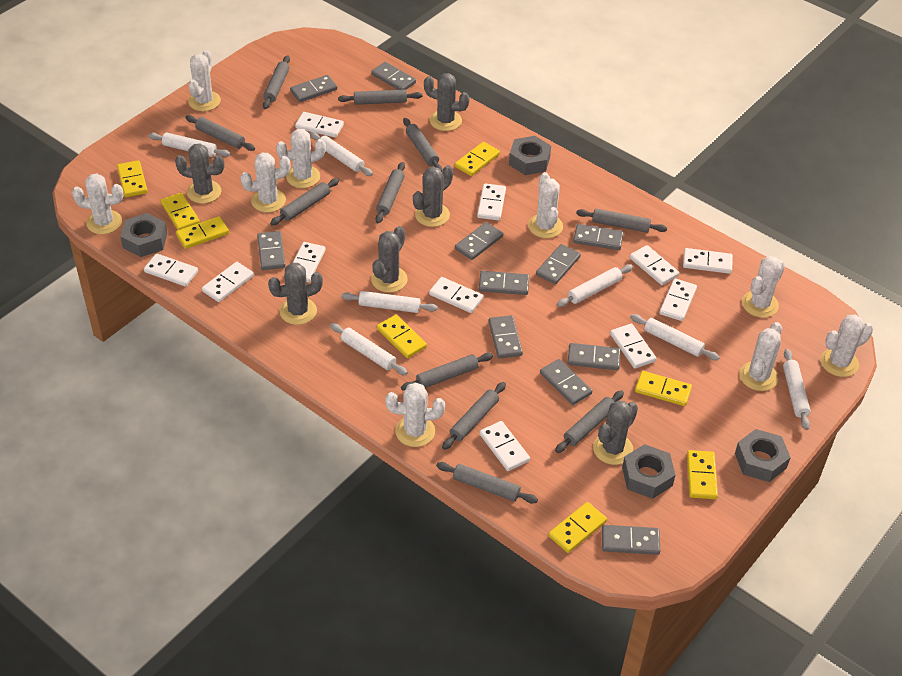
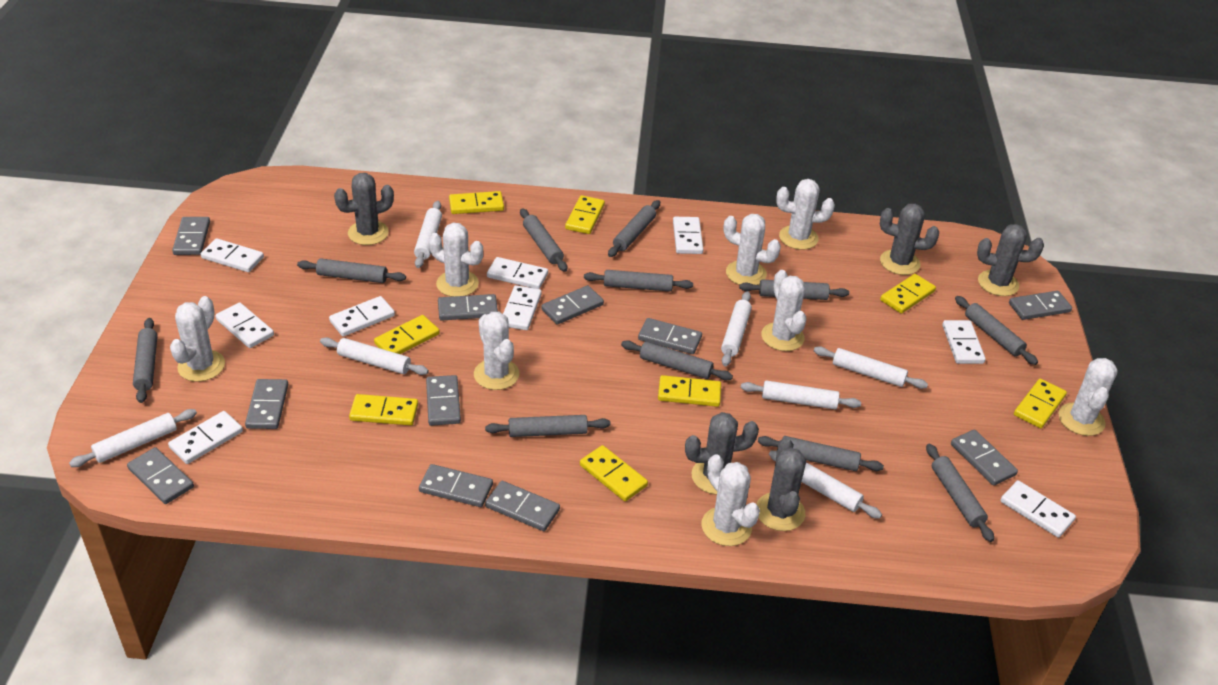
grey cactus: 6 -> 5
grey nut: 4 -> 0
white cactus: 9 -> 8
white domino: 11 -> 9

